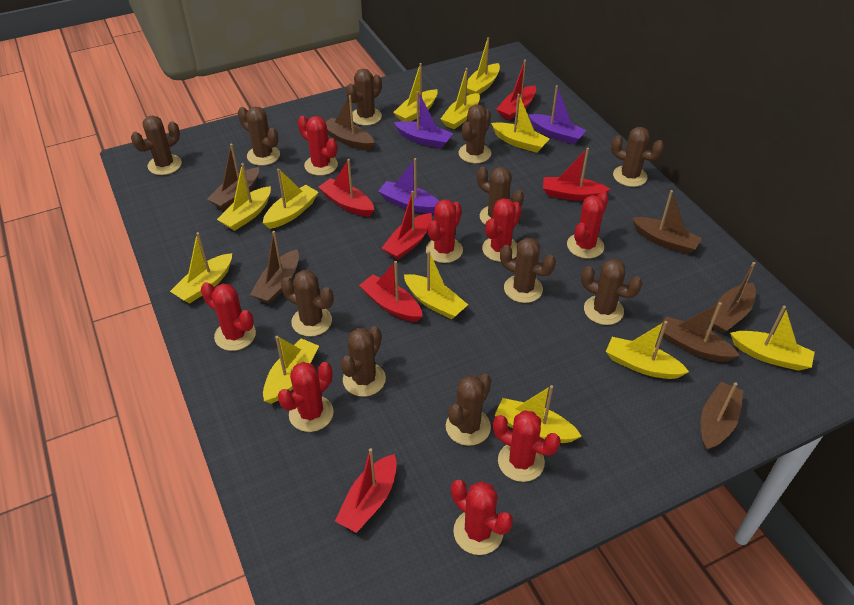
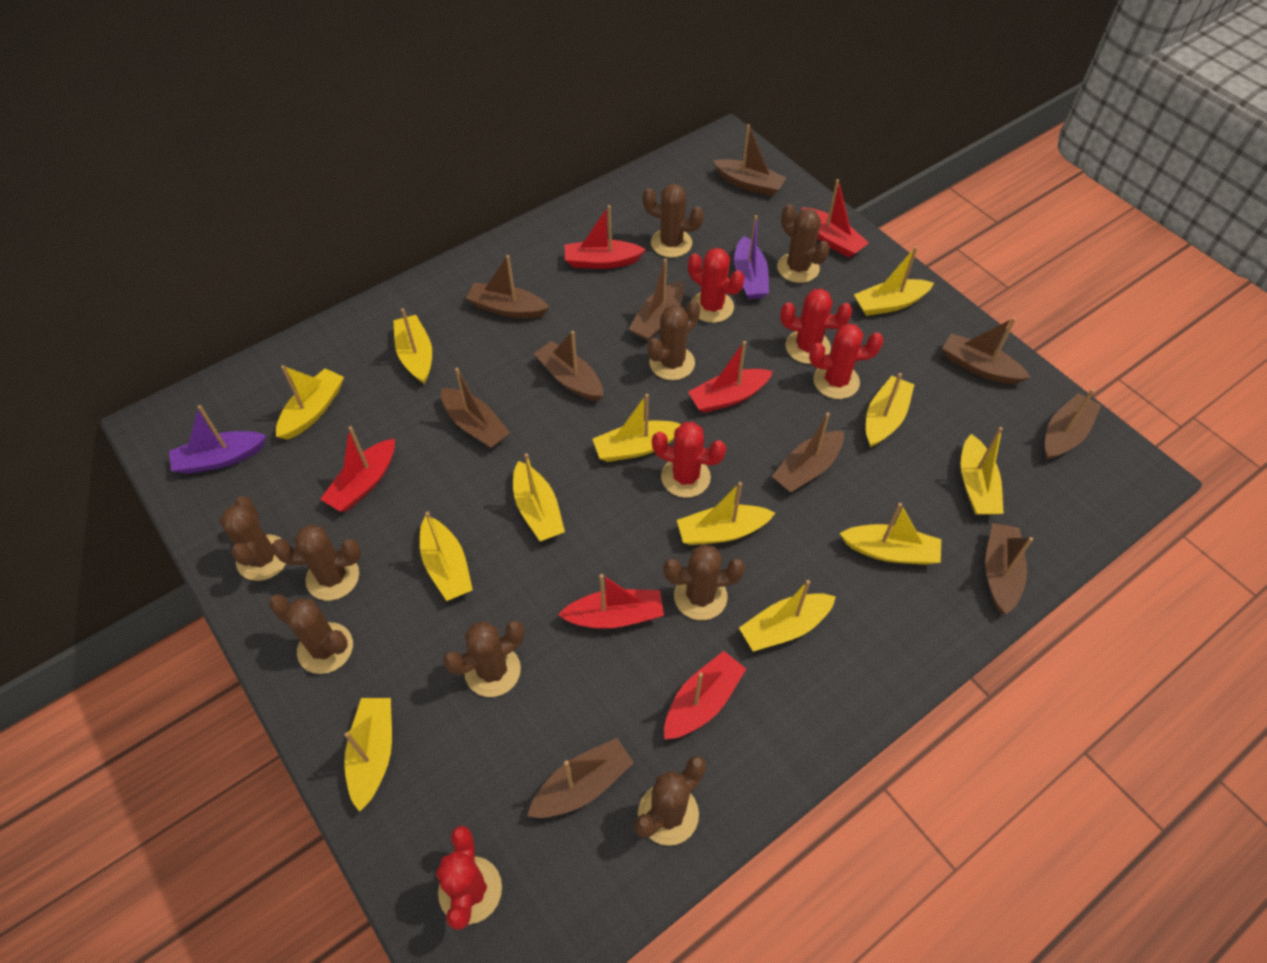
brown boat: 7 -> 10
brown cactus: 11 -> 9
purple boat: 3 -> 2
red cactus: 8 -> 5

